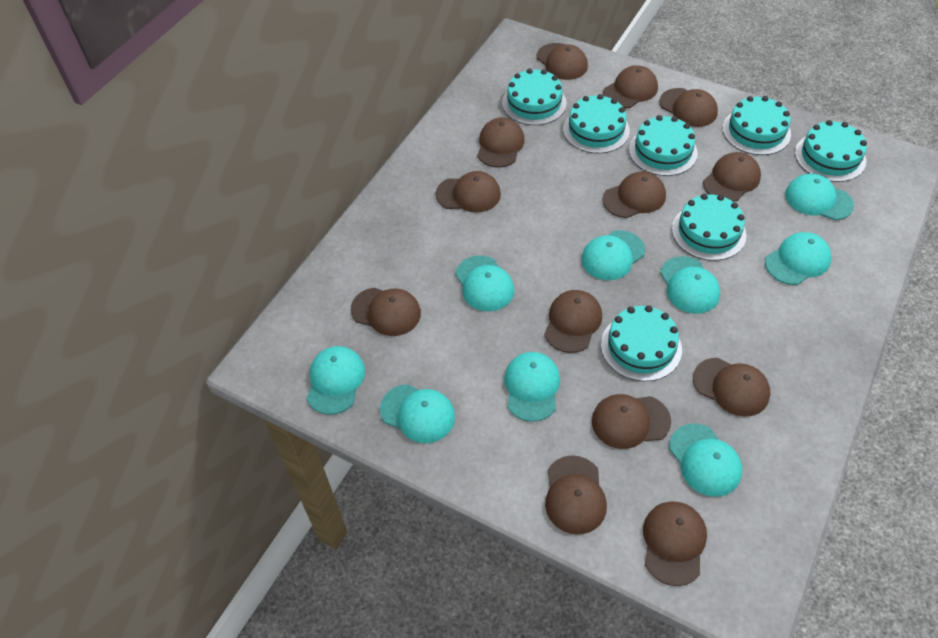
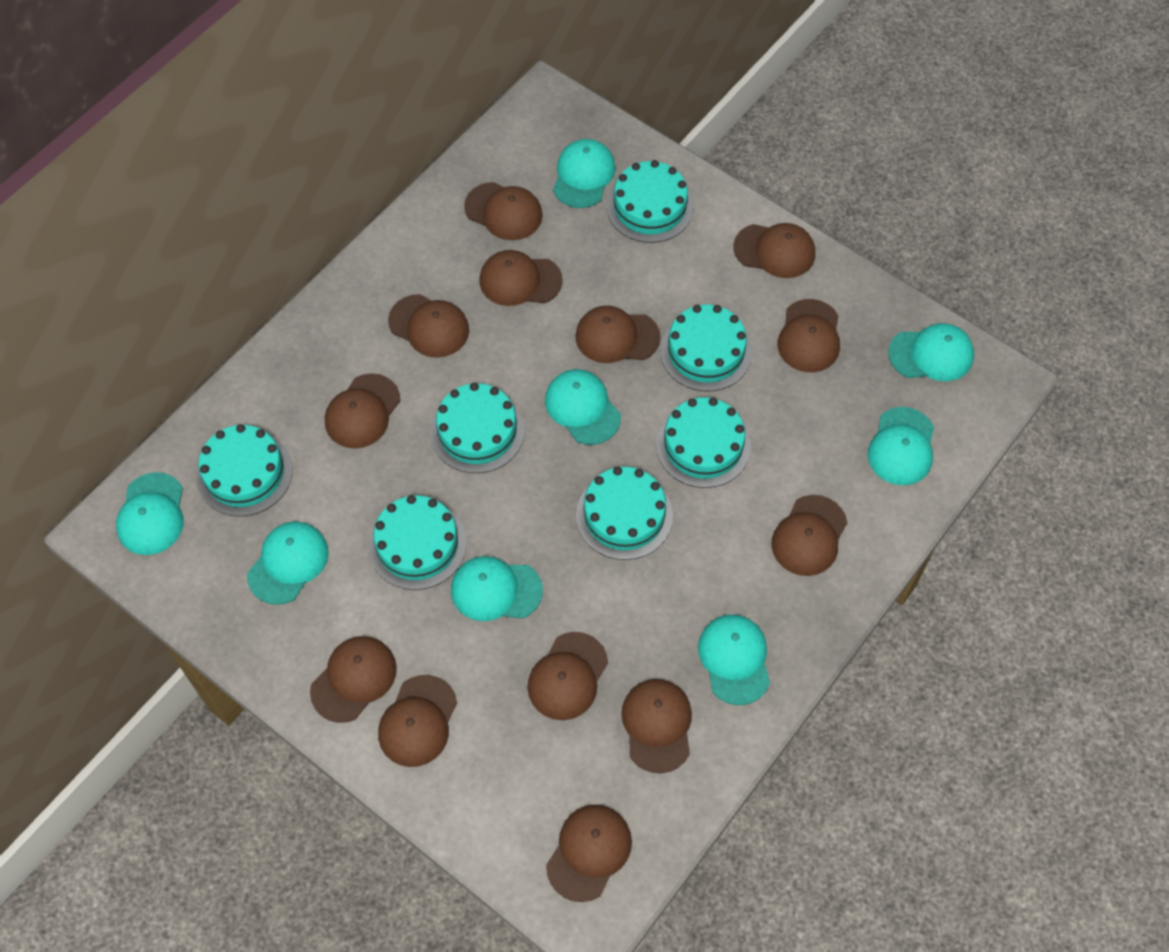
turquoise cap: 9 -> 8

